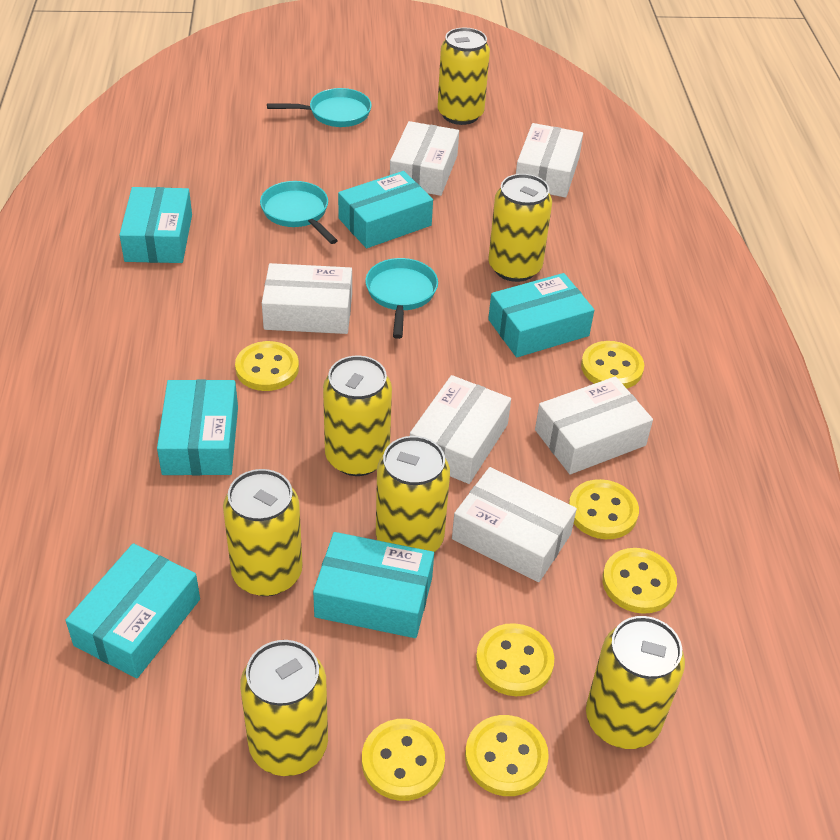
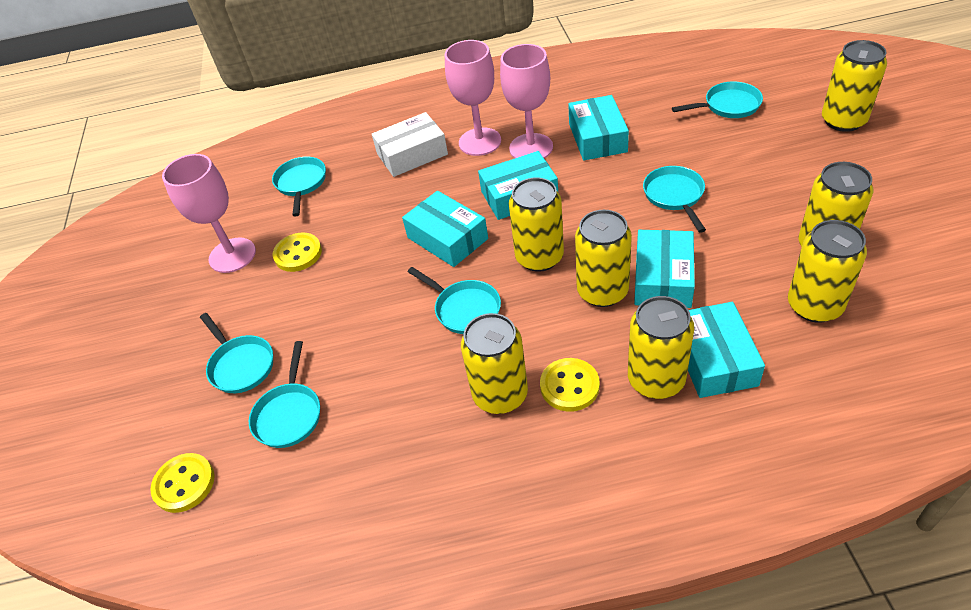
pink goblet: 0 -> 3
turquoise box: 6 -> 5
turquoise pan: 3 -> 6
white box: 6 -> 1
yellow button: 7 -> 3

